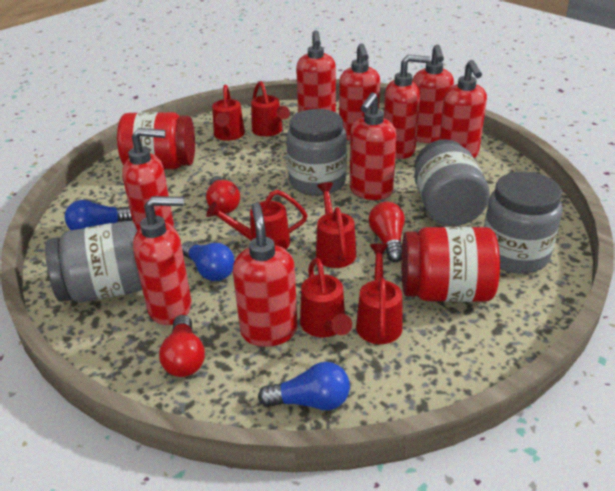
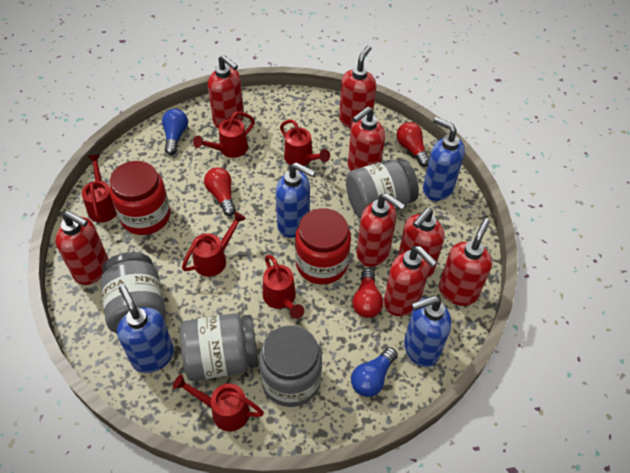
blue light bulb: 3 -> 2
blue soap dispenser: 0 -> 4
red soap dispenser: 9 -> 8

